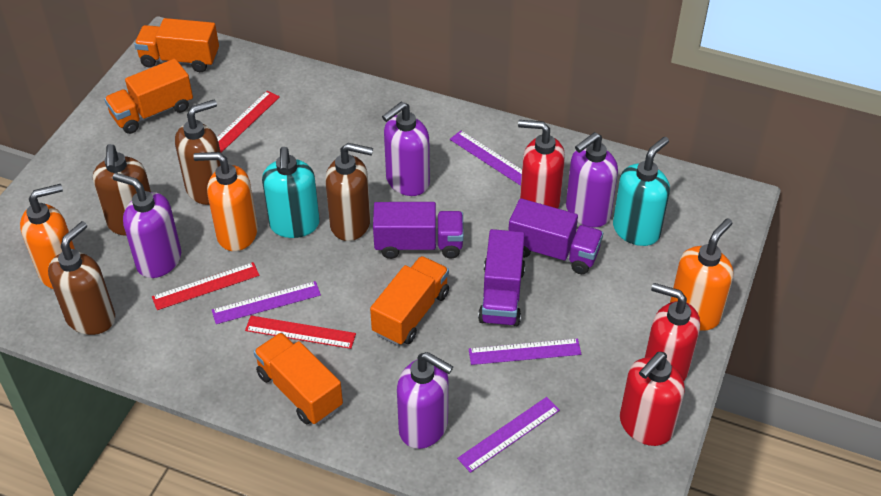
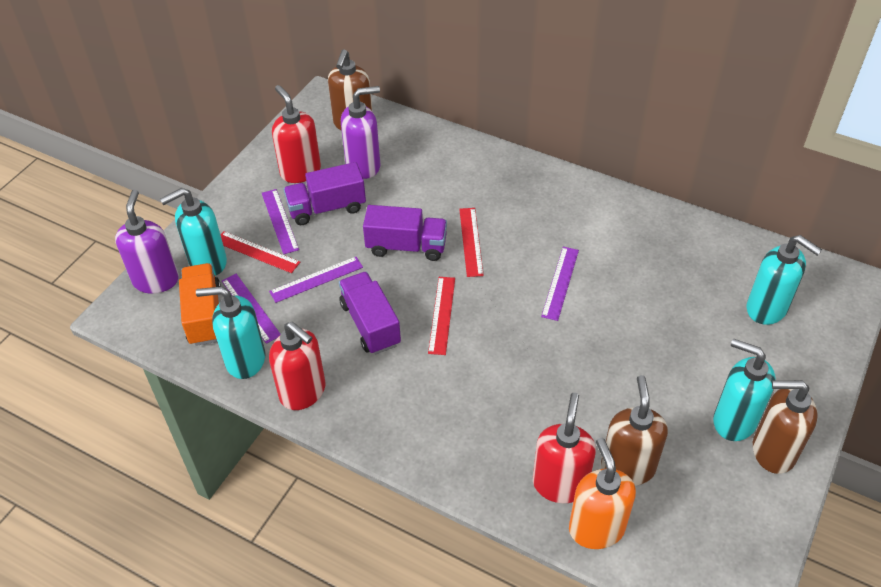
brown soap dispenser: 4 -> 3
orange soap dispenser: 3 -> 1
orange truck: 4 -> 1
purple soap dispenser: 4 -> 2
turquoise soap dispenser: 2 -> 4

